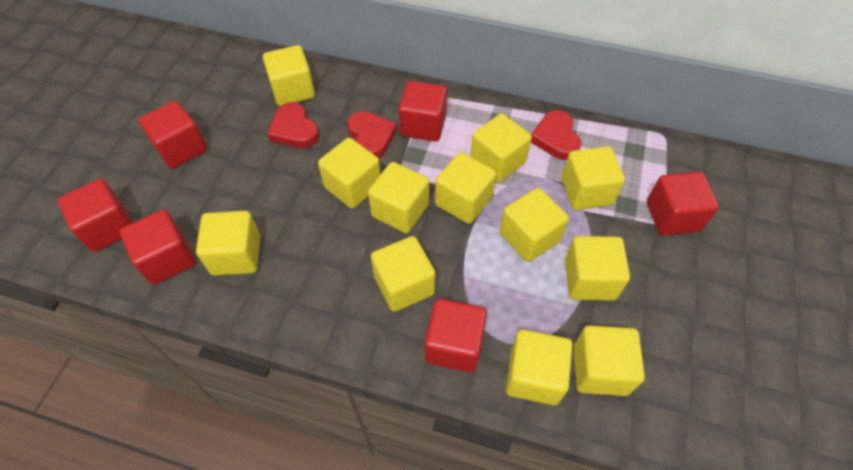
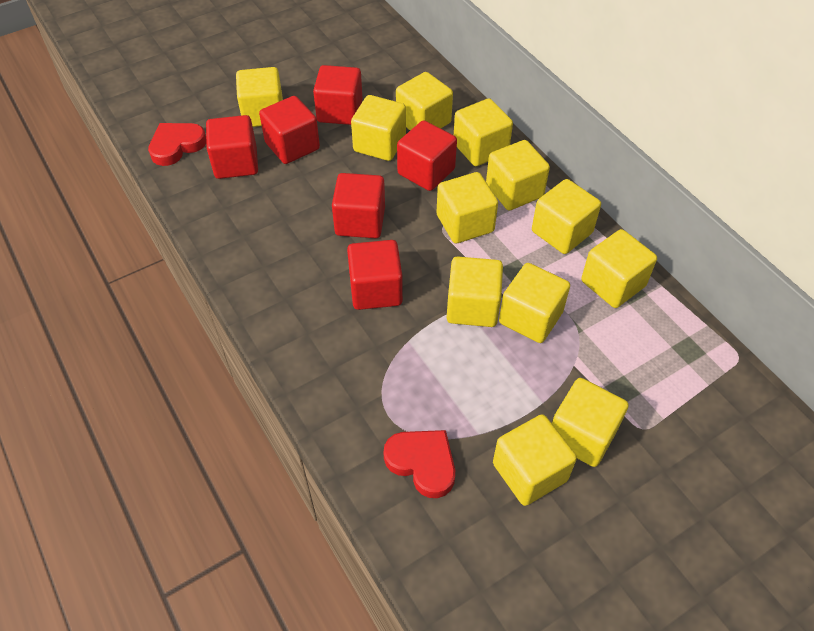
red heart: 3 -> 2

